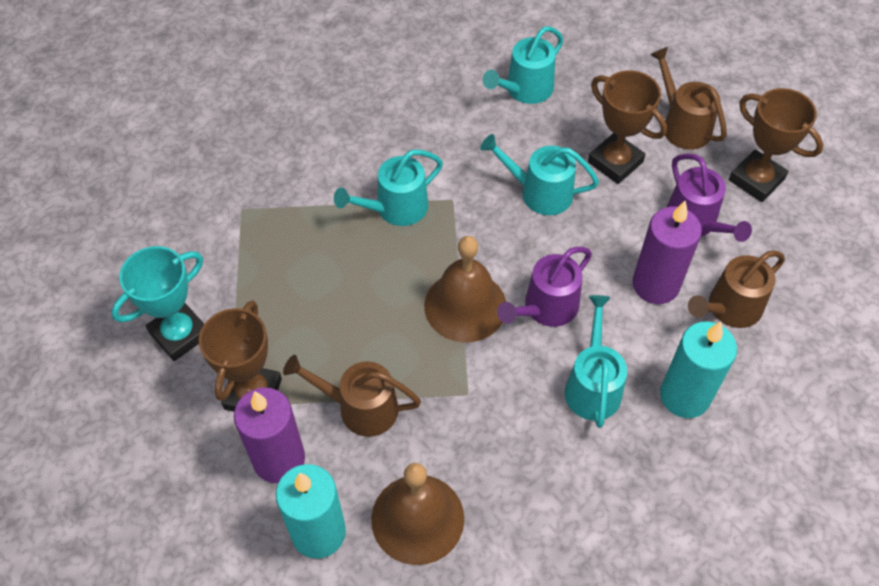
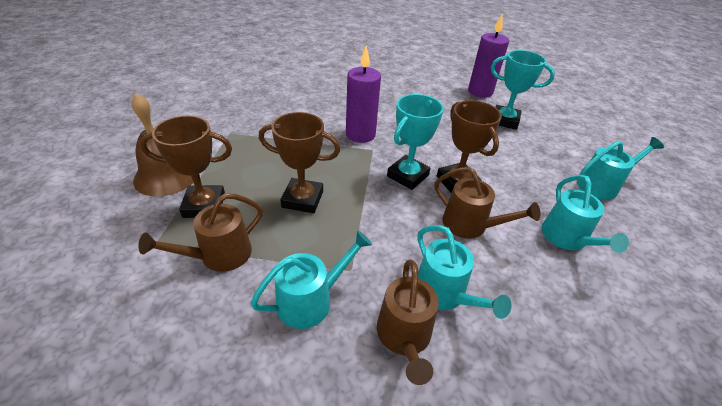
brown bell: 2 -> 1
purple watering can: 2 -> 0
turquoise candle: 2 -> 0
turquoise trophy: 1 -> 2

